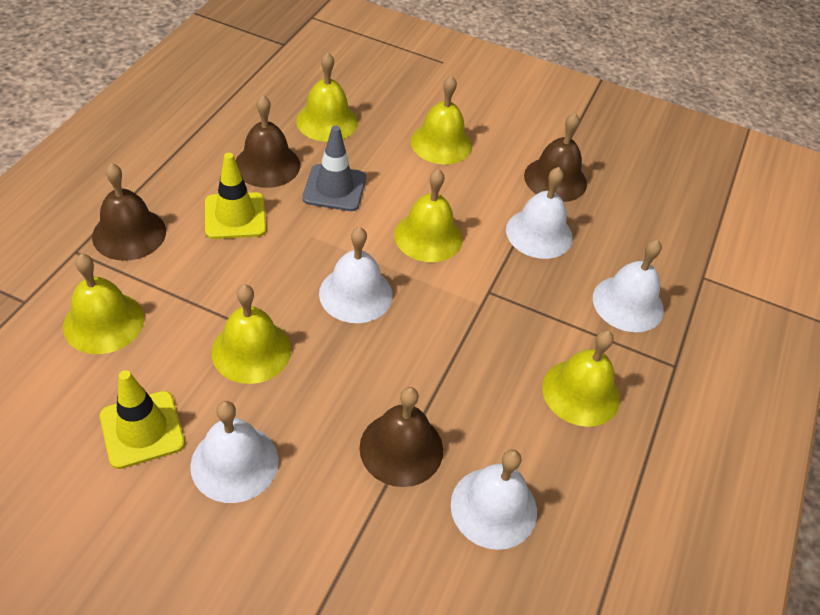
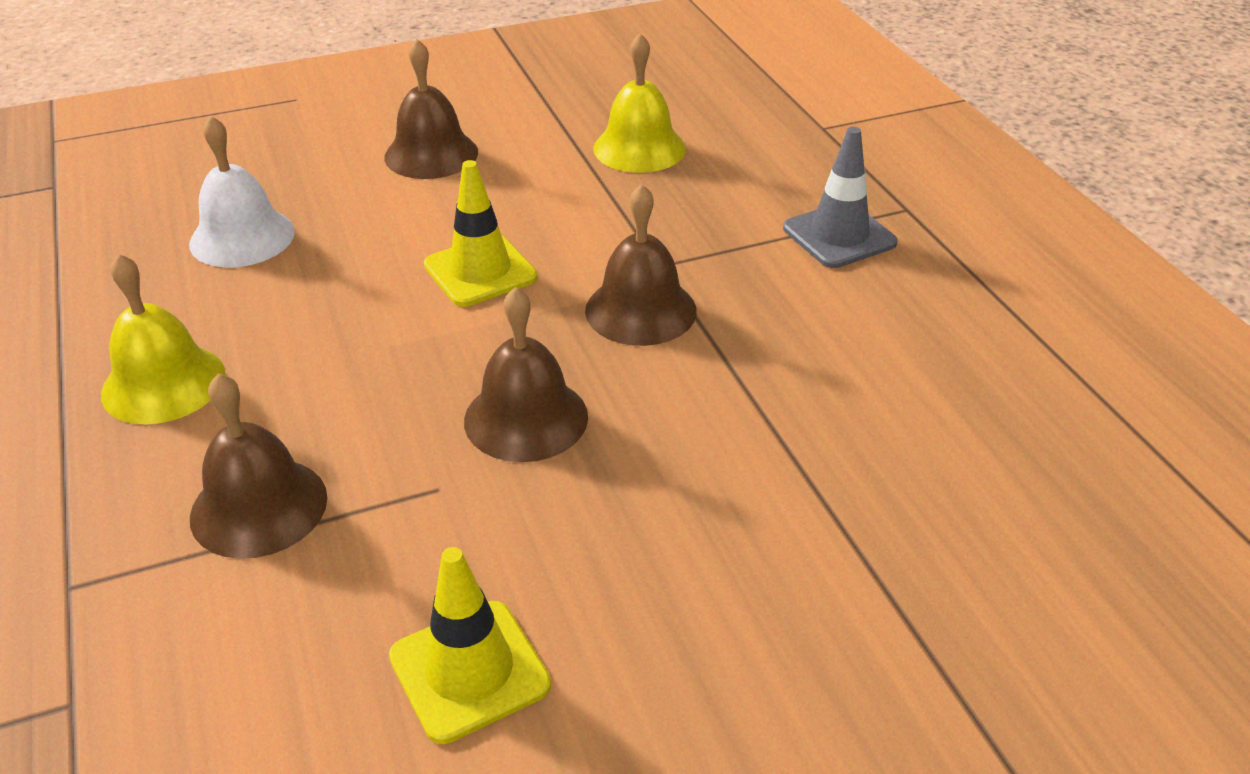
white bell: 5 -> 1
yellow bell: 6 -> 2

